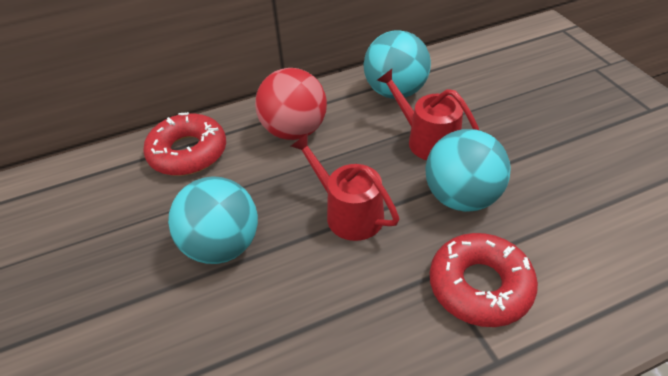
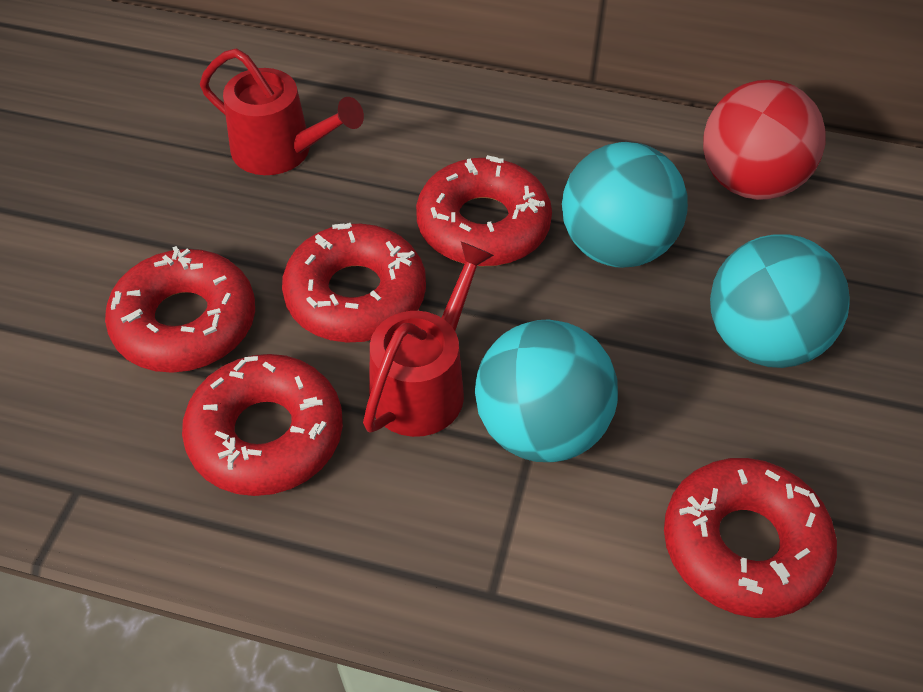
red donut: 2 -> 5

